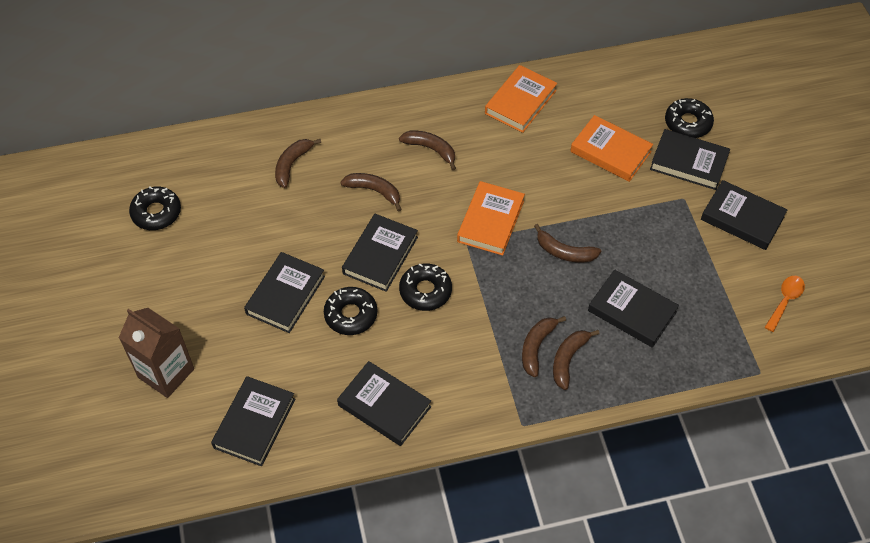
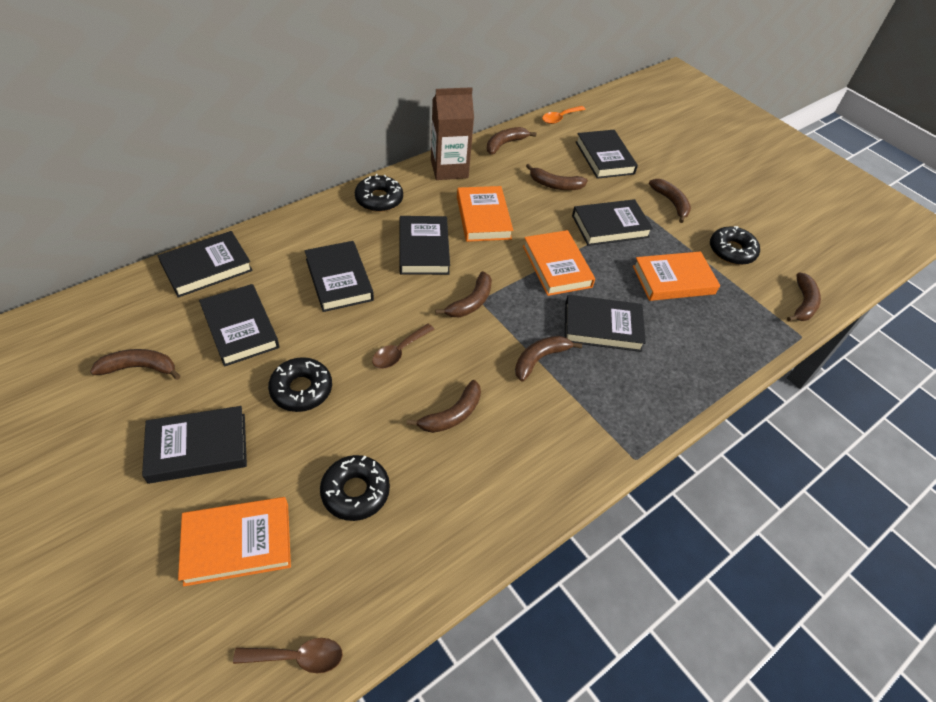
black book: 7 -> 8
brown banana: 6 -> 8
brown spoon: 0 -> 2
orange book: 3 -> 4

